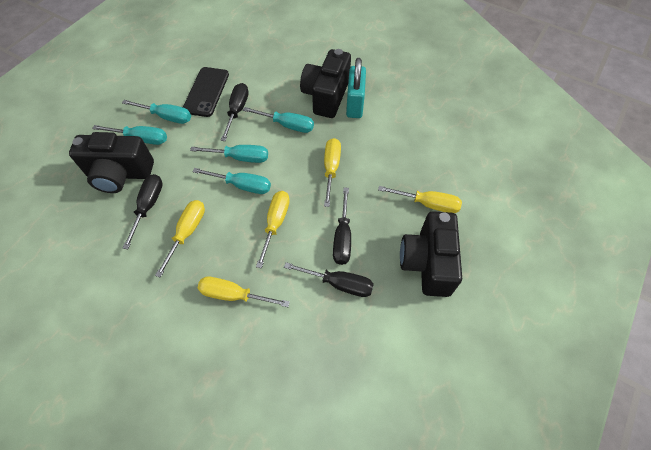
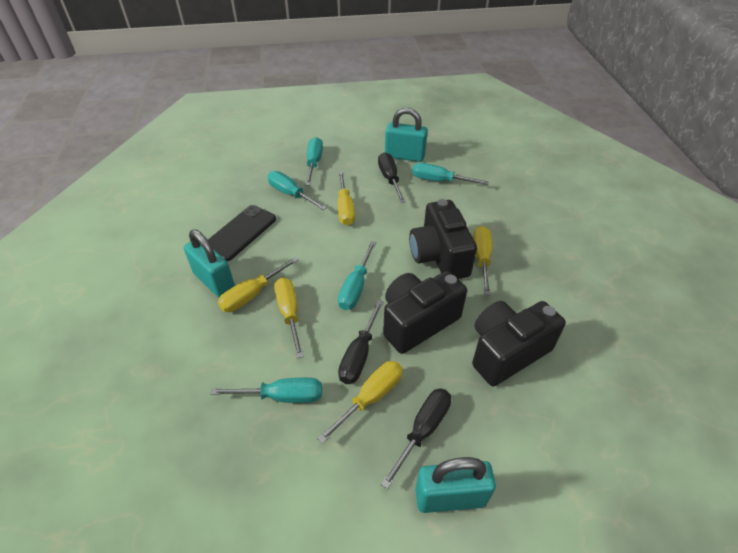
black screwdriver: 4 -> 3
turquoise padlock: 1 -> 3

